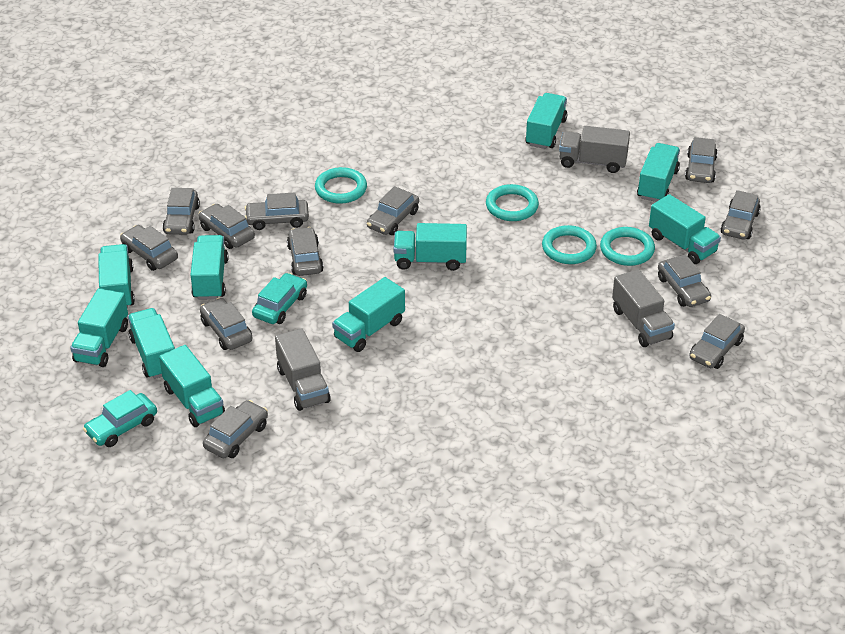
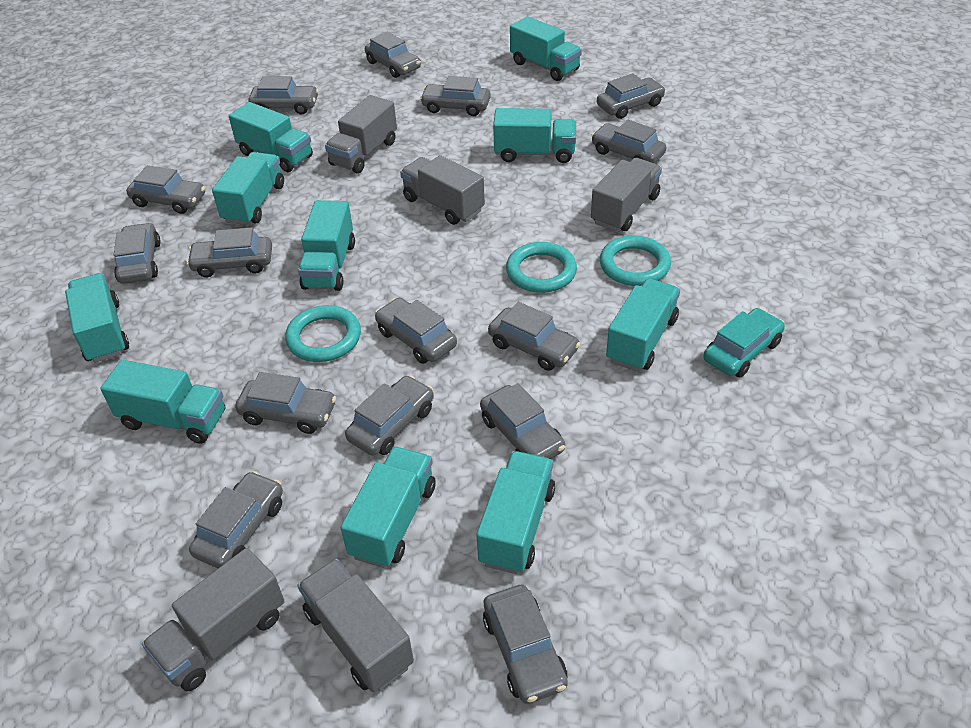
grey car: 12 -> 15
grey truck: 3 -> 5
turquoise car: 2 -> 1
turquoise ring: 4 -> 3

